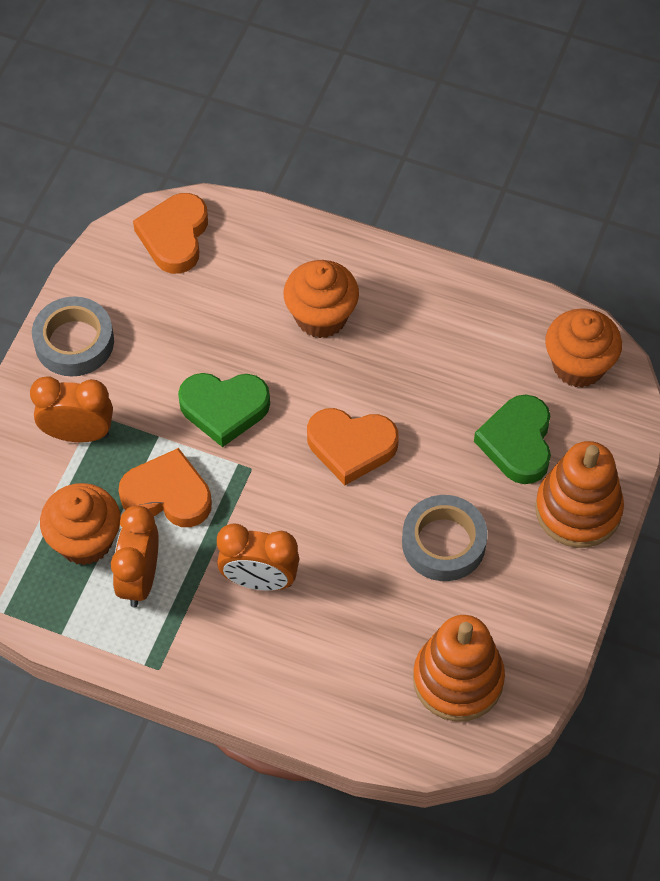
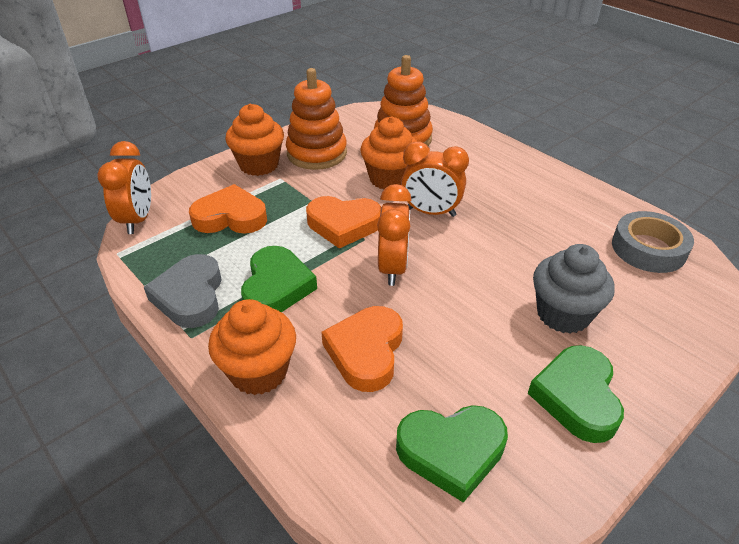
green heart: 2 -> 3
grey cupcake: 0 -> 1
grey heart: 0 -> 1
grey tape: 2 -> 1

